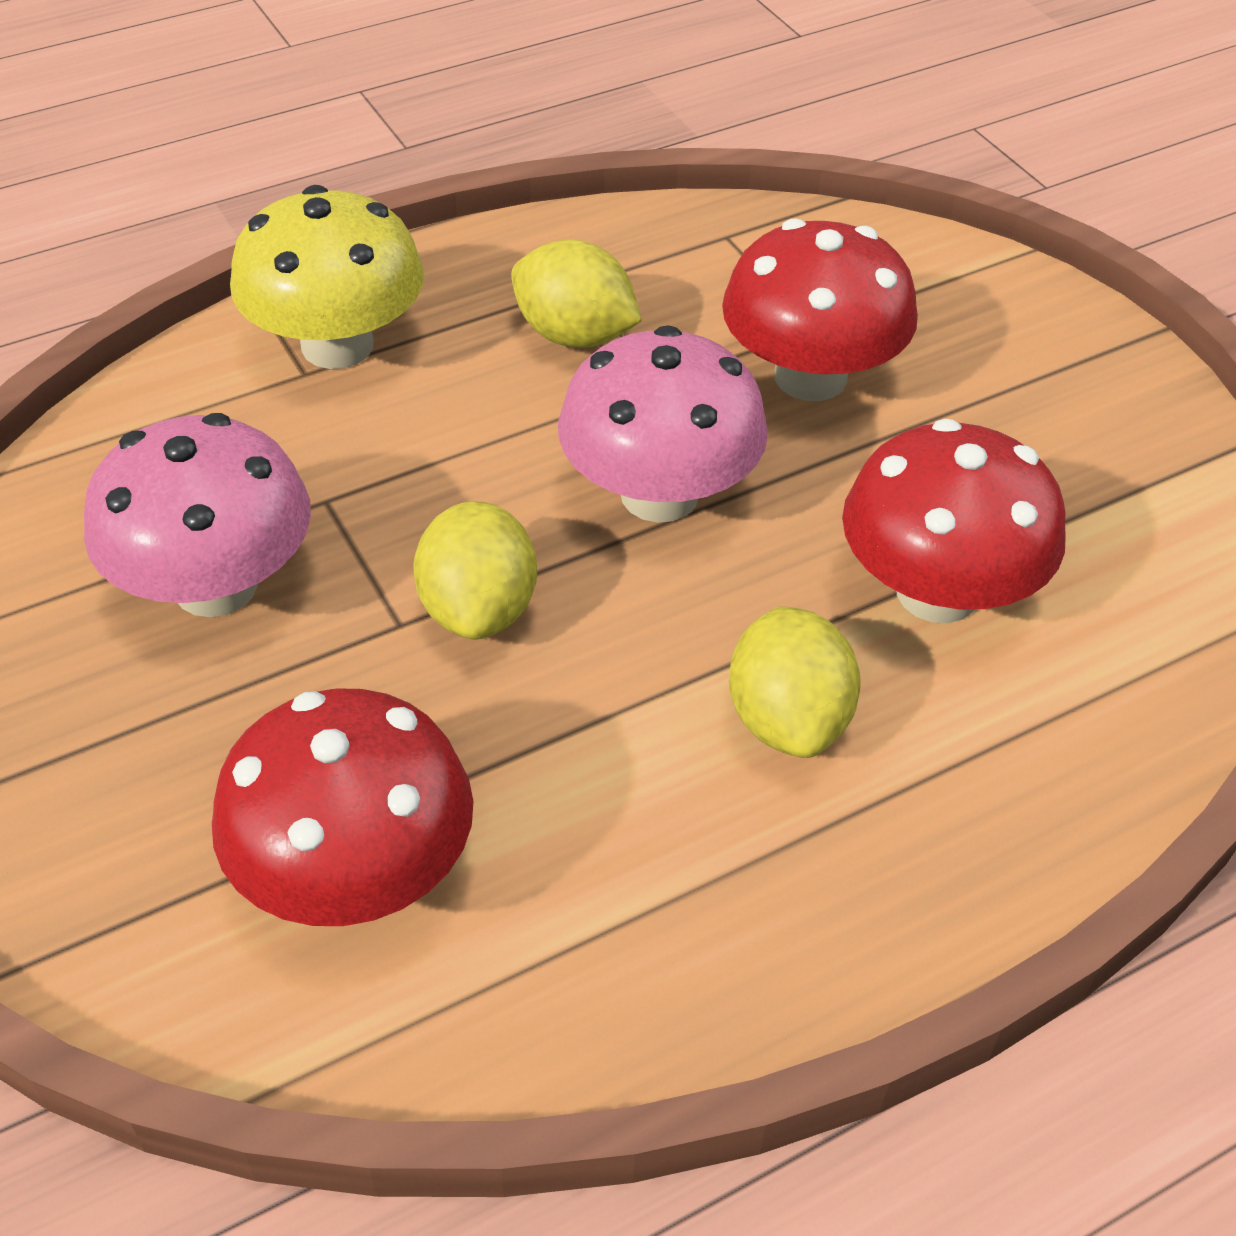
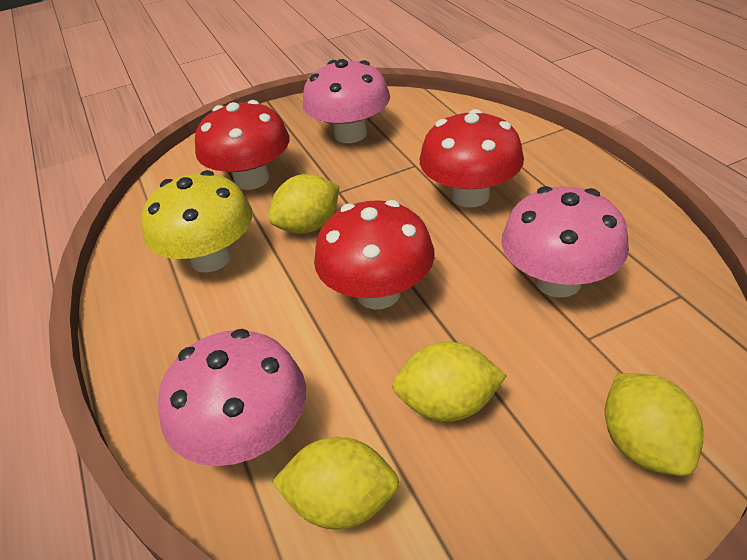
pink mushroom: 2 -> 3
yellow lemon: 3 -> 4

